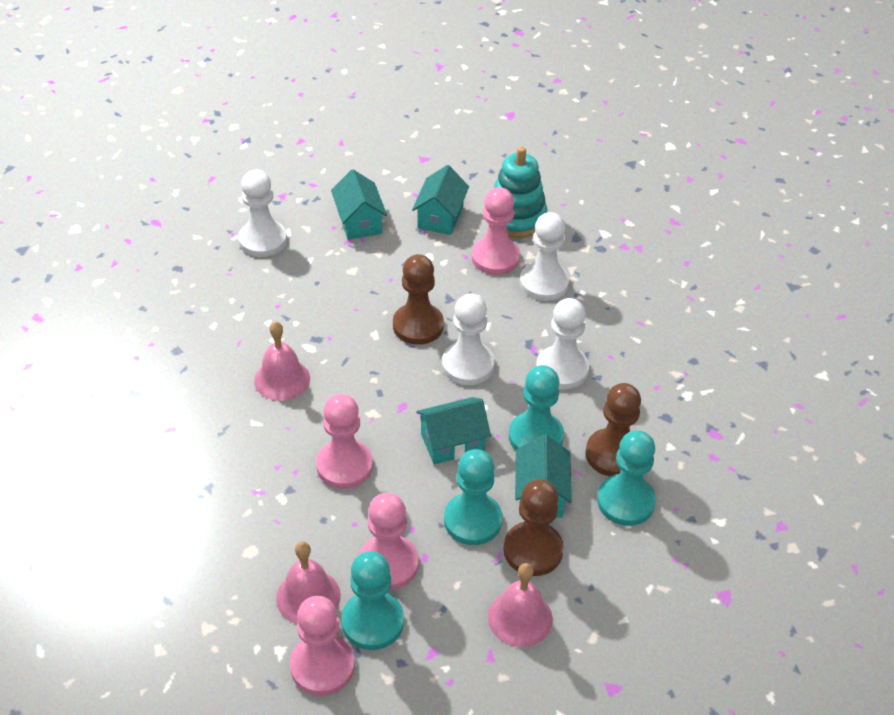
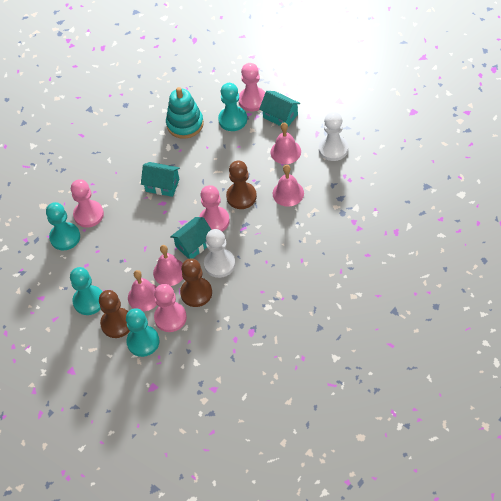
pink bell: 3 -> 4
turquoise house: 4 -> 3
white pawn: 4 -> 2

